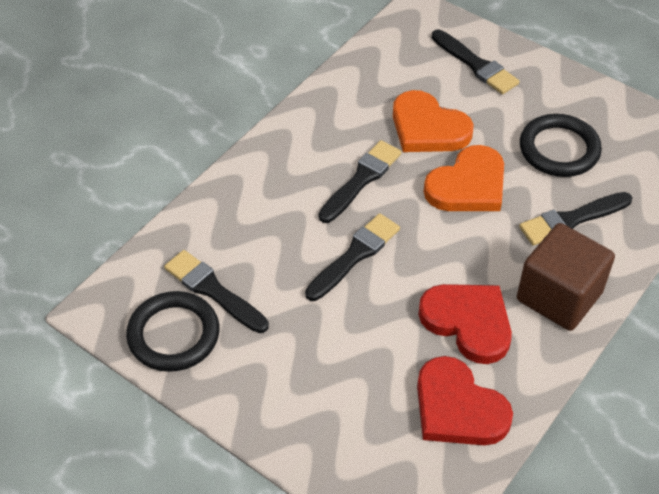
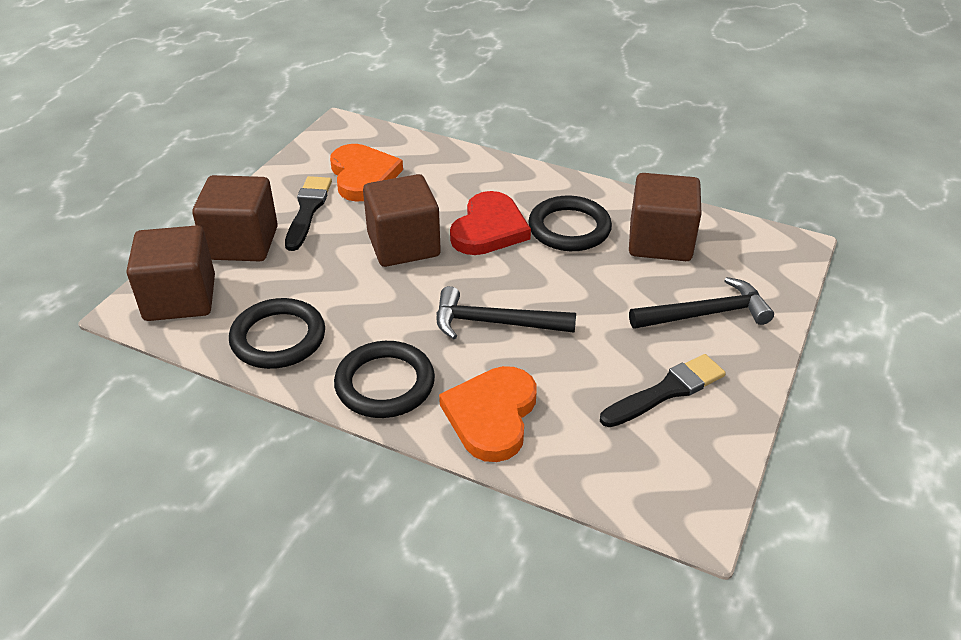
black brush: 5 -> 2
black hammer: 0 -> 2
black ring: 2 -> 3
brown cube: 1 -> 4
red heart: 2 -> 1

